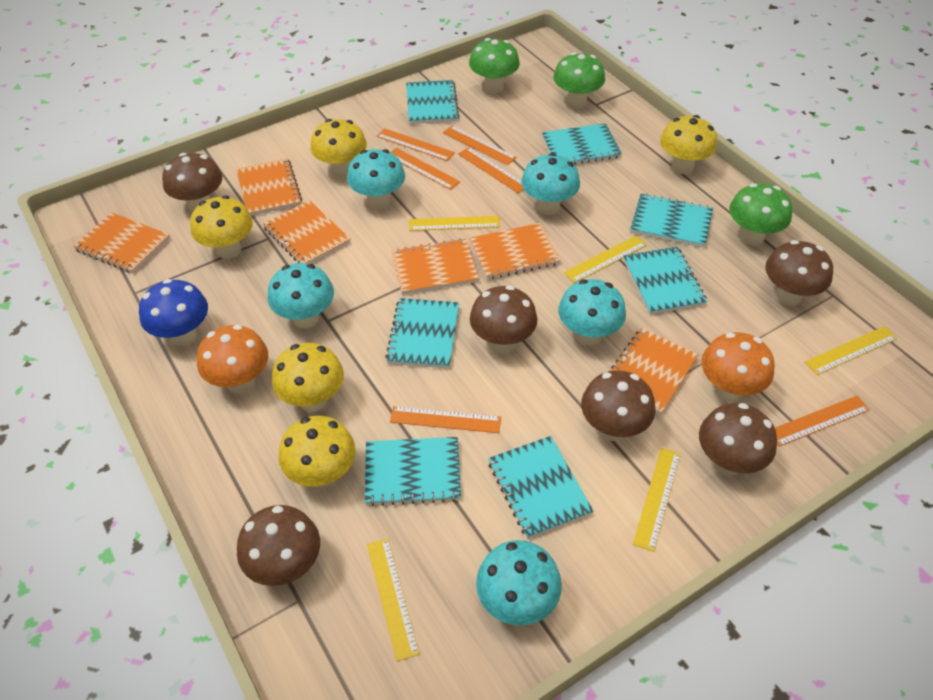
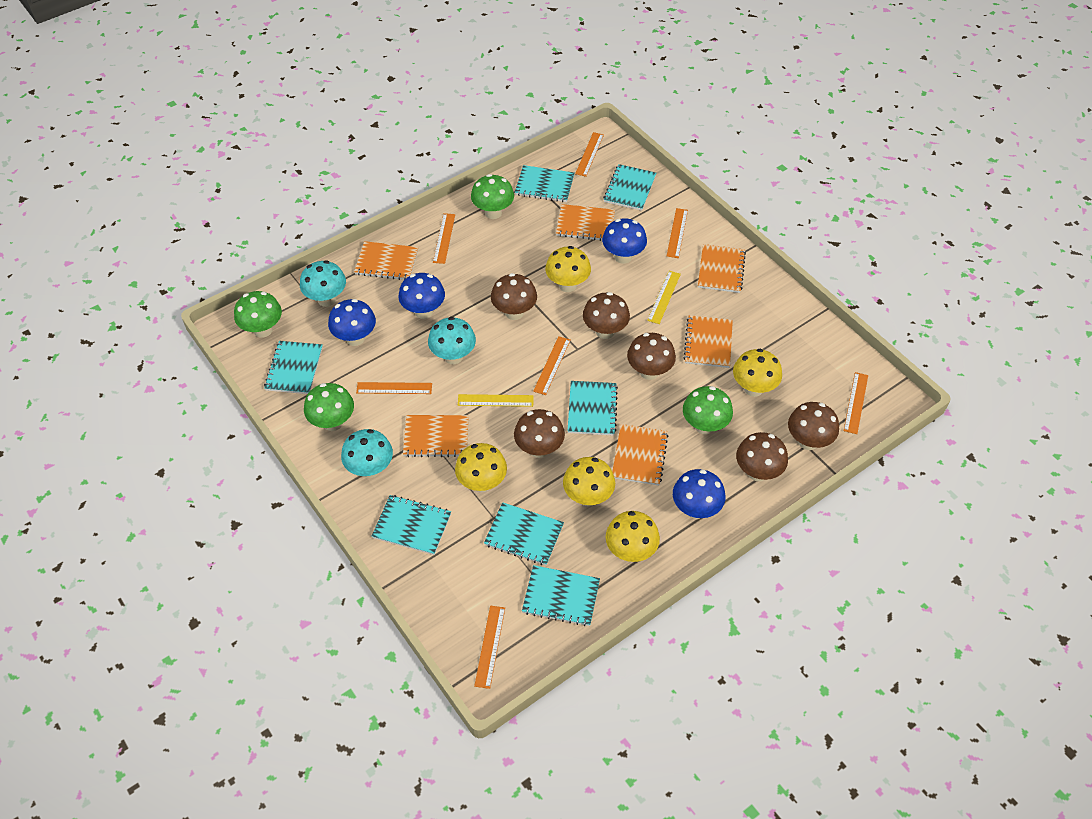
blue mushroom: 1 -> 4
green mushroom: 3 -> 4
orange mushroom: 2 -> 0
orange ruler: 6 -> 7
turquoise mushroom: 5 -> 3
yellow ruler: 5 -> 2

